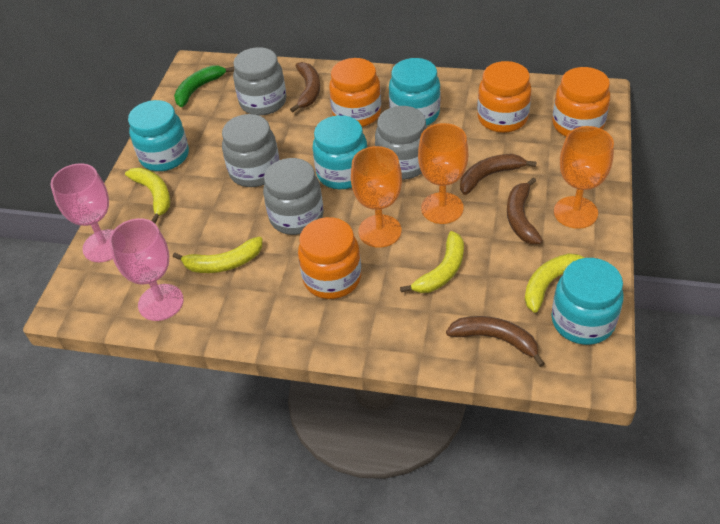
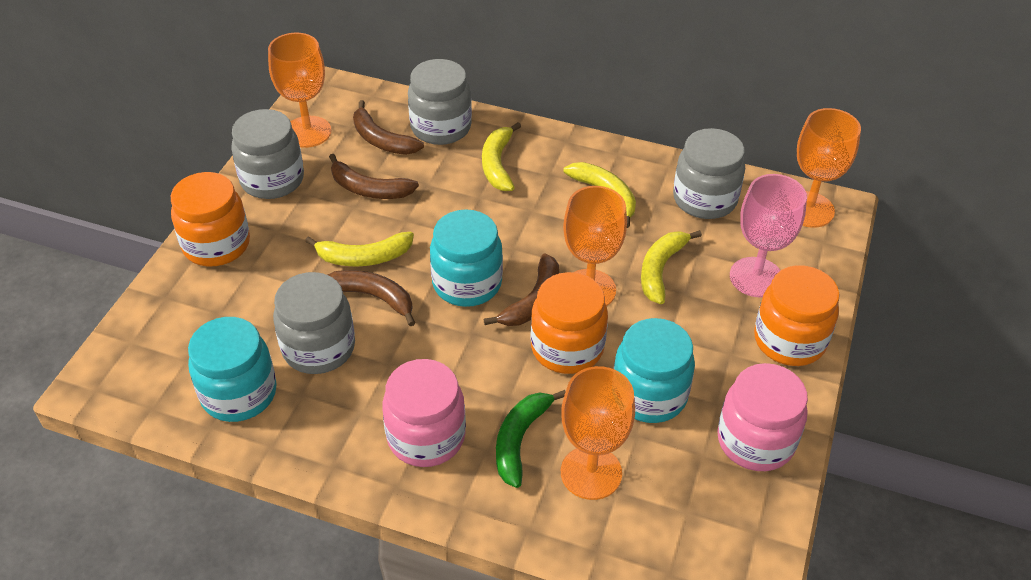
orange goblet: 3 -> 4
orange jar: 4 -> 3
pink goblet: 2 -> 1
pink jar: 0 -> 2
turquoise jar: 4 -> 3

